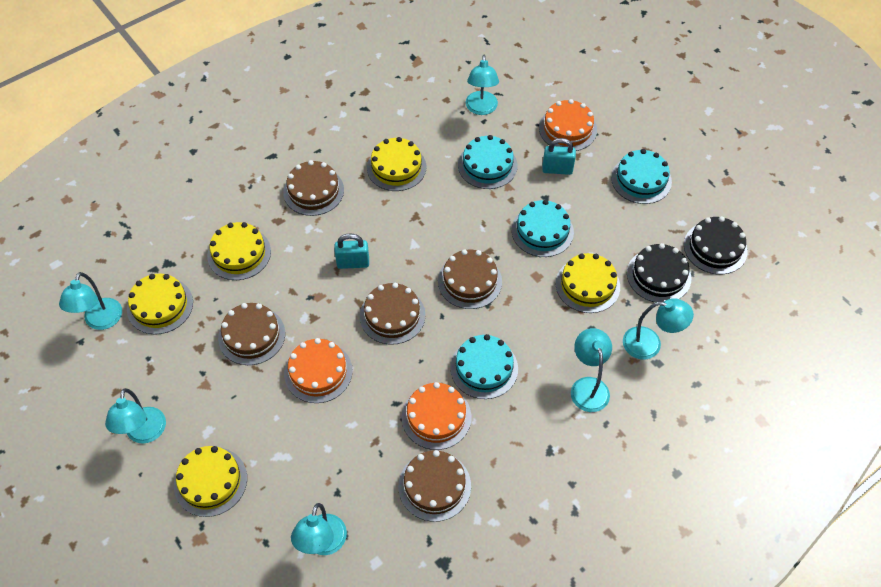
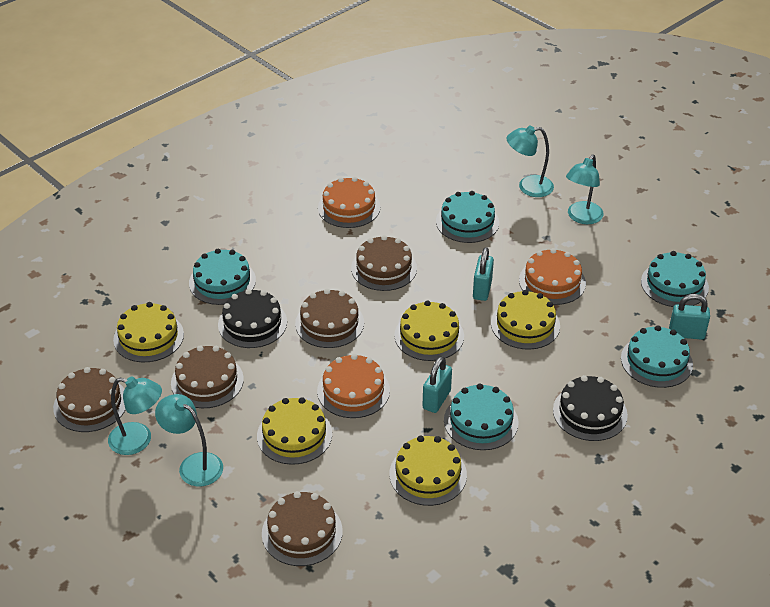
turquoise cake: 4 -> 5
turquoise lamp: 6 -> 4
turquoise padlock: 2 -> 3

